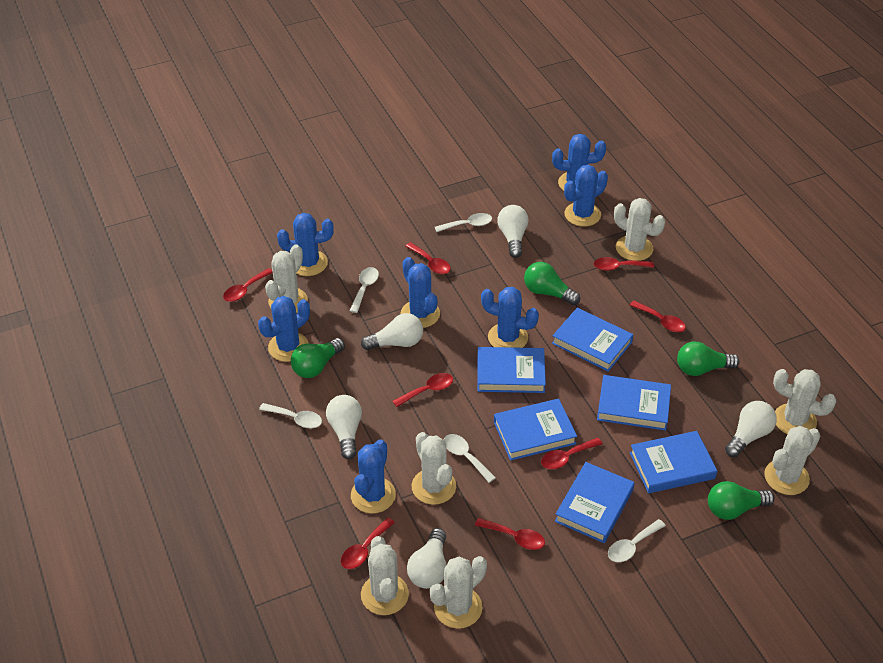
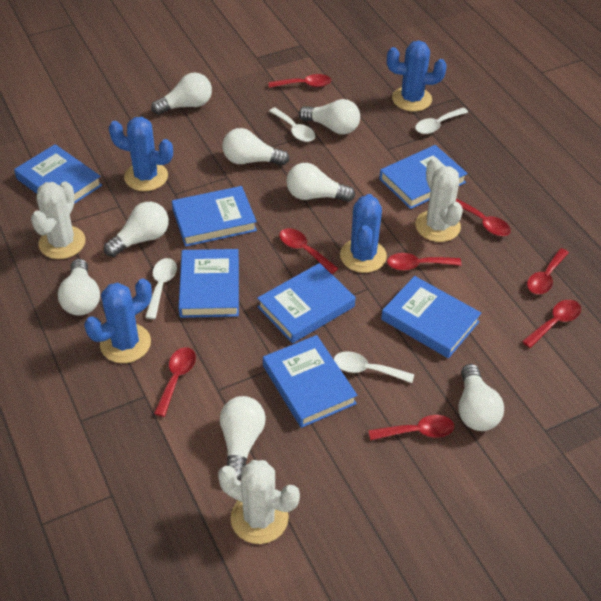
blue book: 6 -> 7
blue cactus: 7 -> 4
green light bulb: 4 -> 0
white cactus: 7 -> 3
white light bulb: 5 -> 8
white spoon: 5 -> 4

